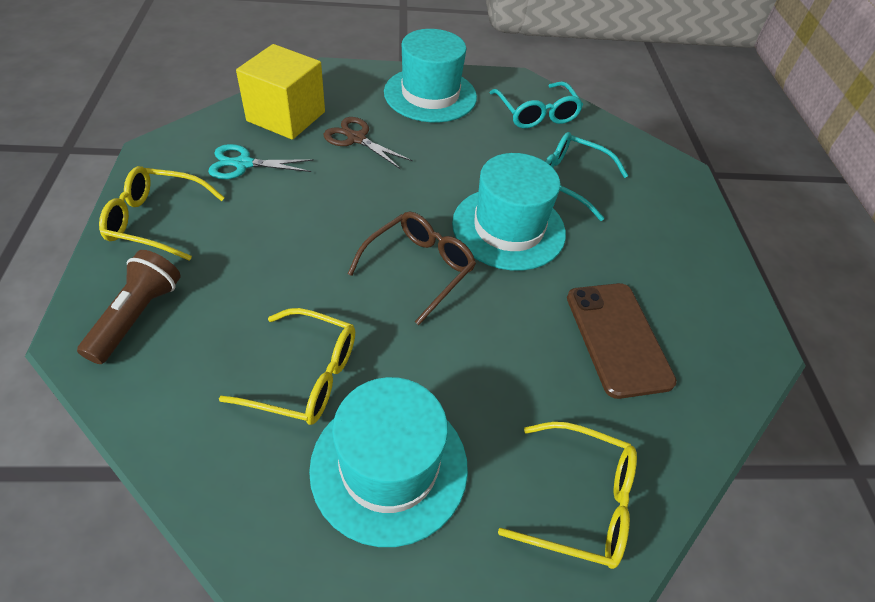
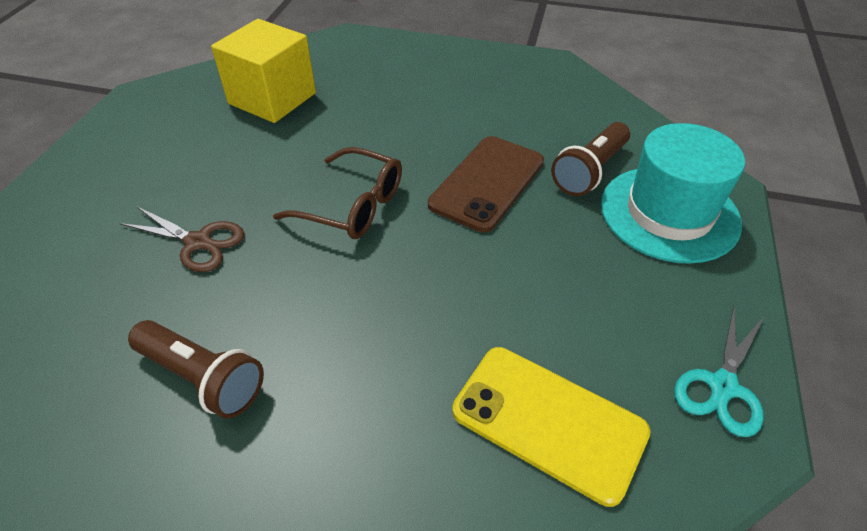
brown flashlight: 1 -> 2
turquoise glasses: 2 -> 0
turquoise hat: 3 -> 1
yellow glasses: 3 -> 0
yellow phone: 0 -> 1

